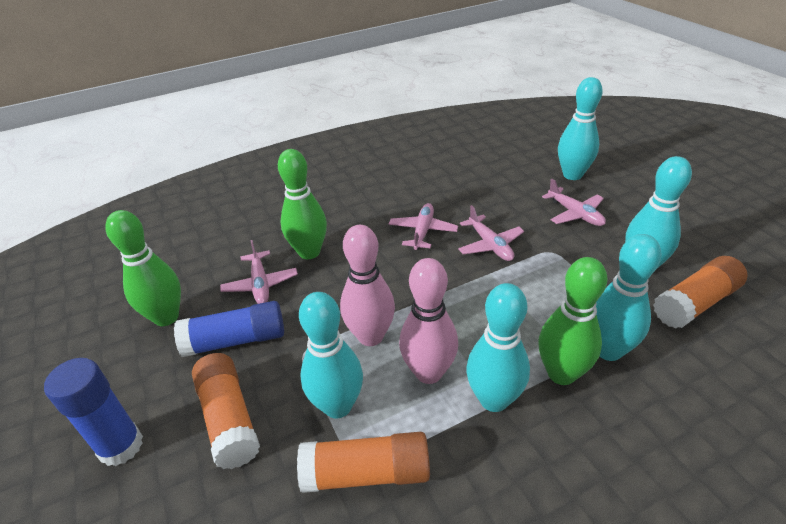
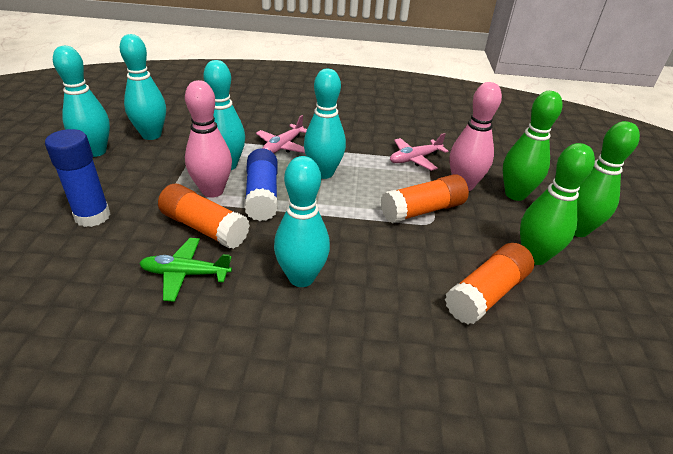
green plane: 0 -> 1
pink plane: 4 -> 2

